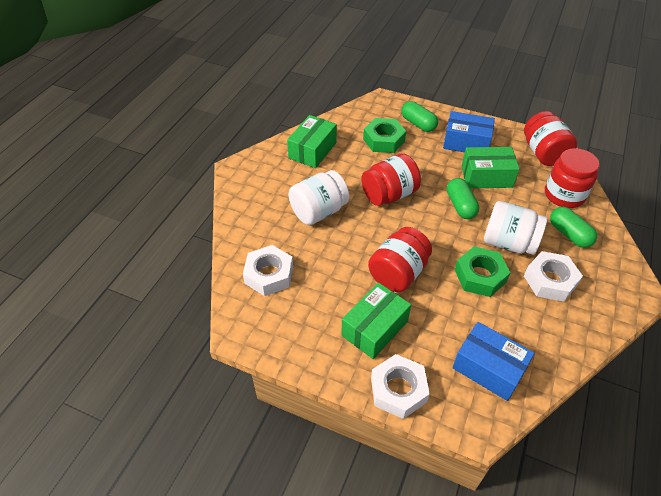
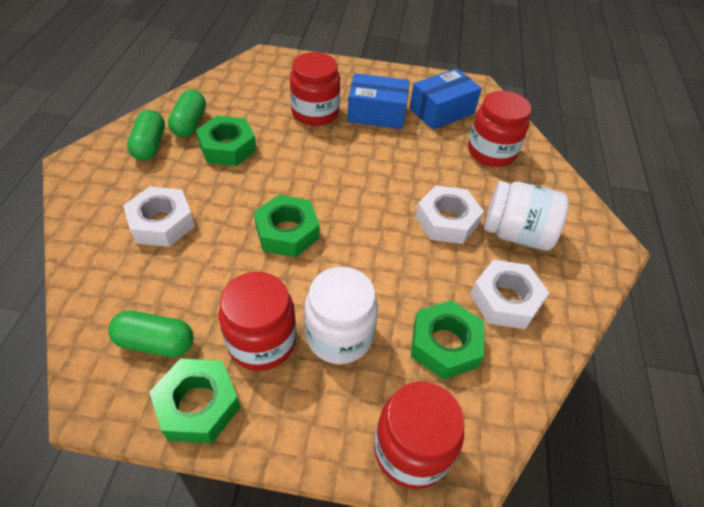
green box: 3 -> 0
green nut: 2 -> 4

